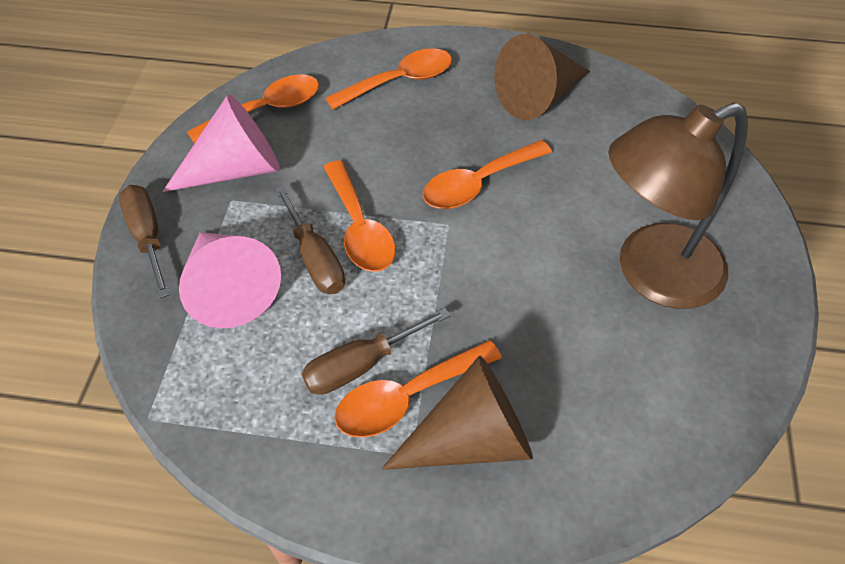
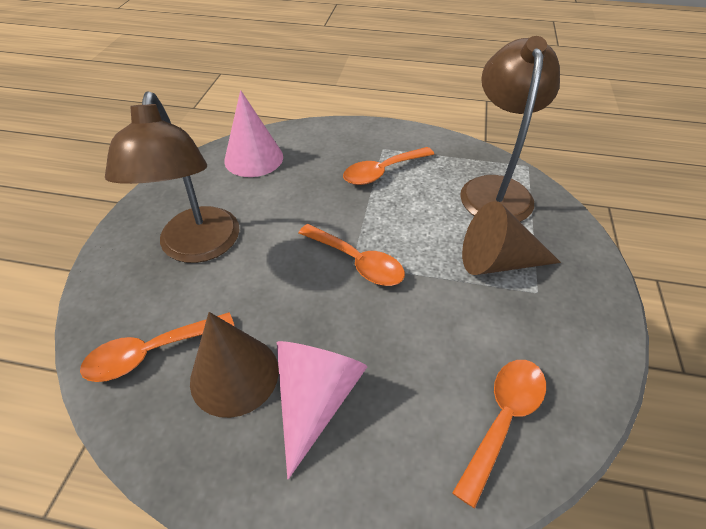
brown lamp: 1 -> 2
brown screwdriver: 3 -> 0
orange spoon: 5 -> 4

